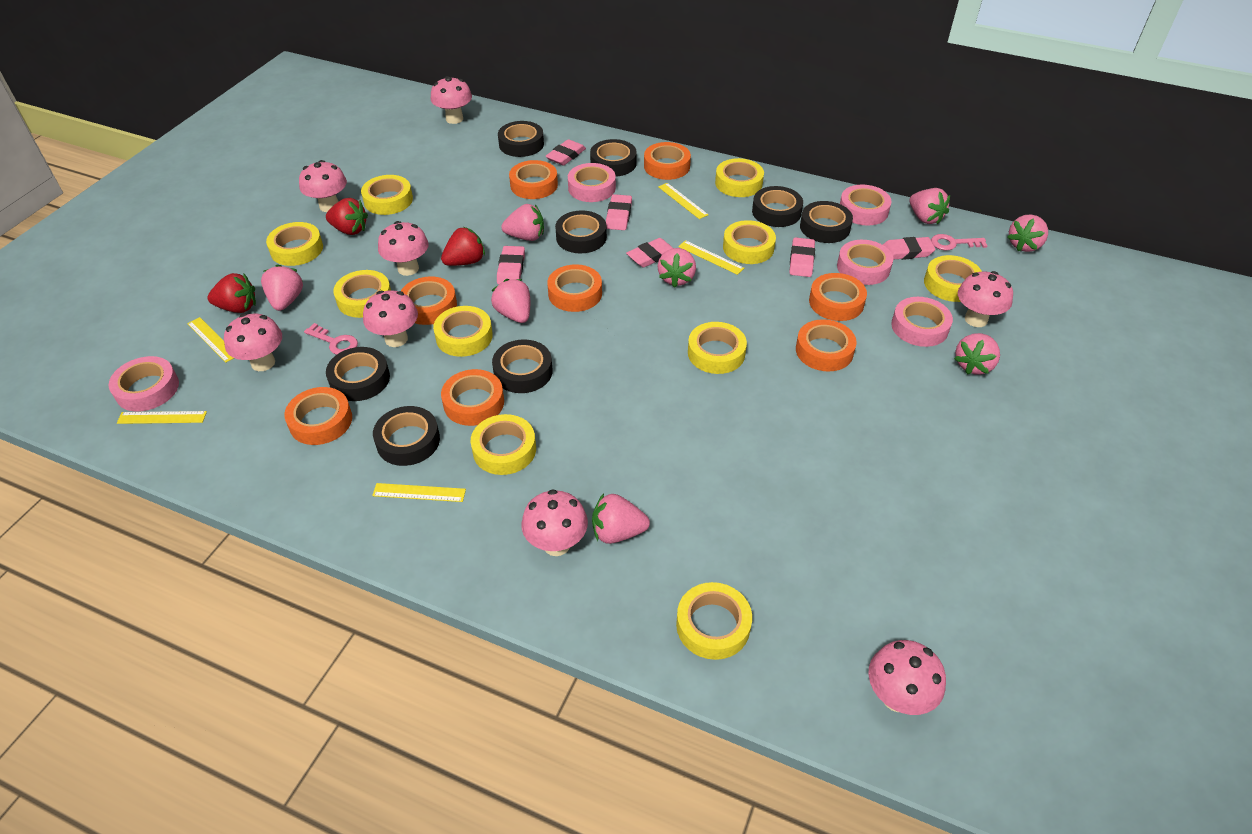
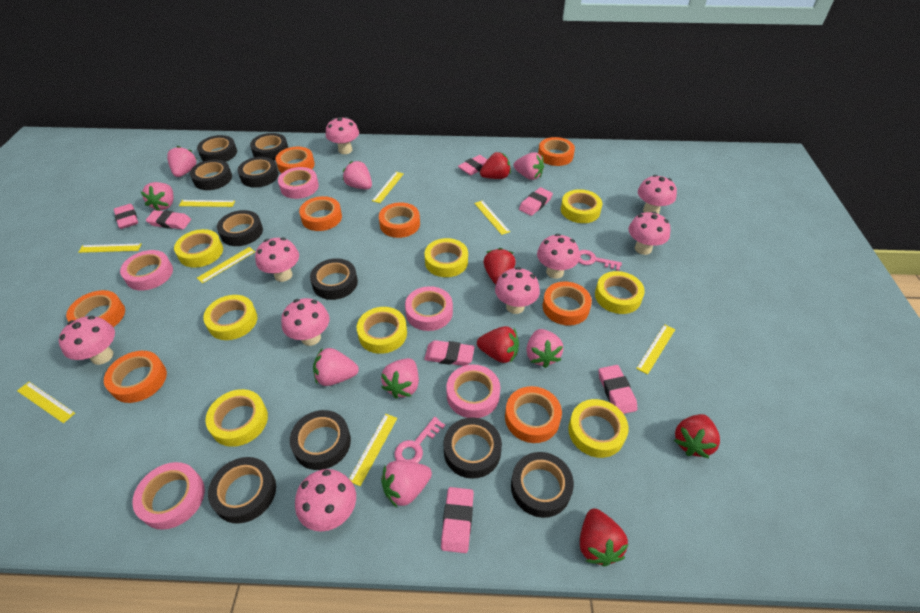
black tape: 8 -> 10
pink eraser: 6 -> 7
pink mushroom: 8 -> 9
red strawberry: 3 -> 5
yellow ruler: 5 -> 8
yellow tape: 10 -> 8

